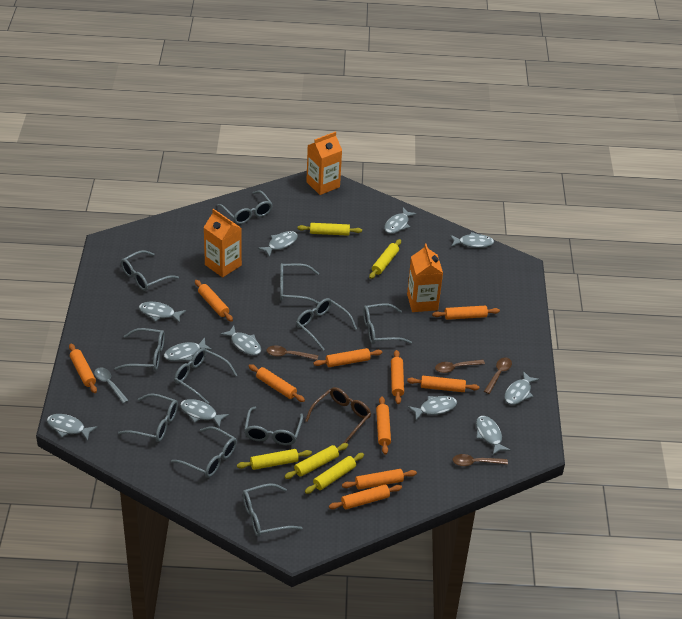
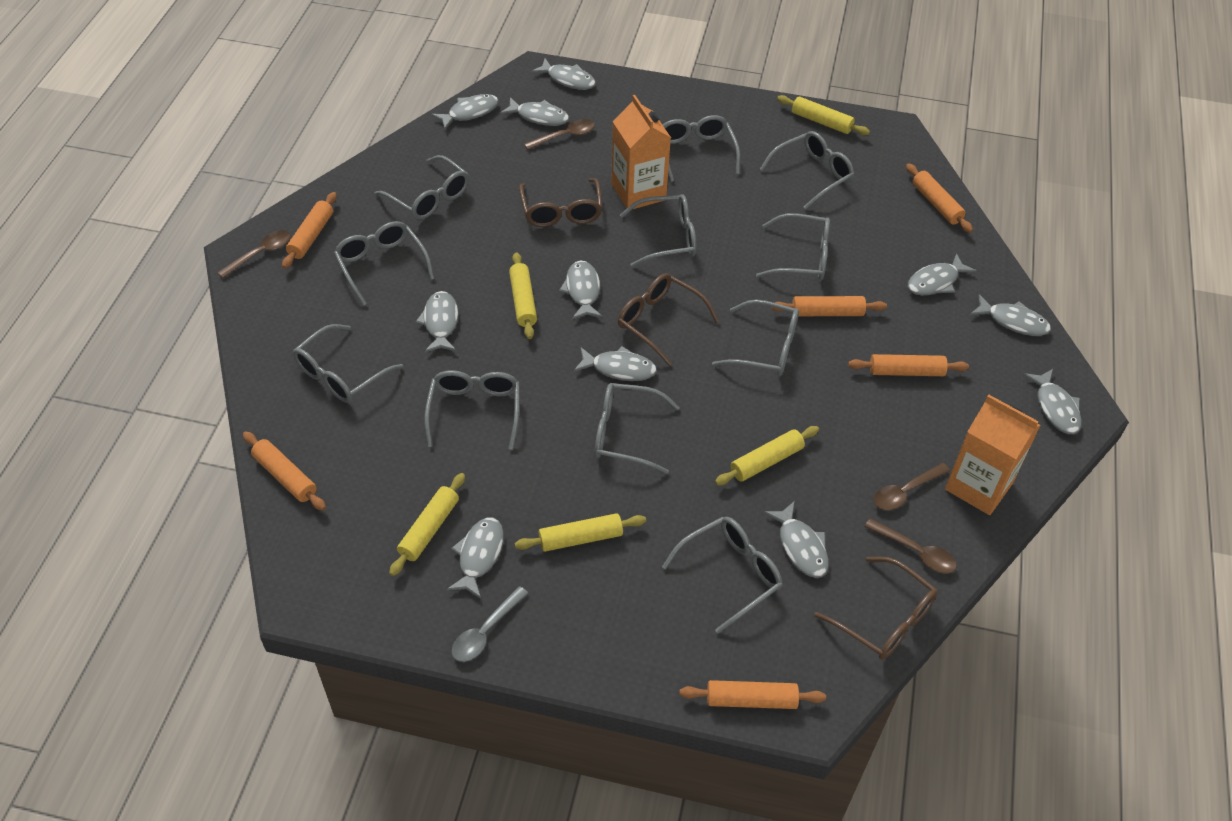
brown glasses: 1 -> 3
orange carton: 3 -> 2
orange rolling pin: 10 -> 6

